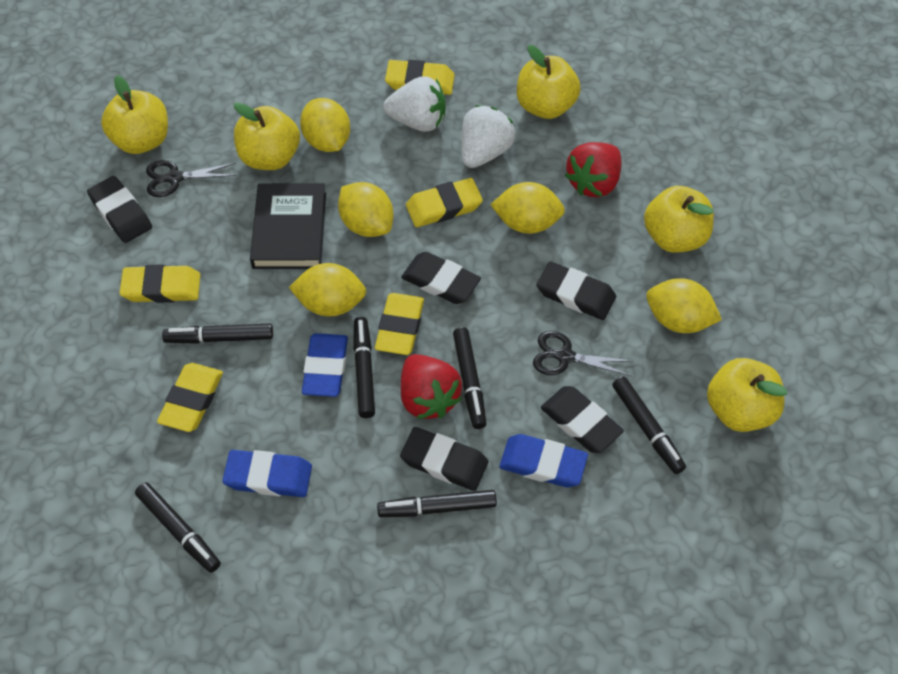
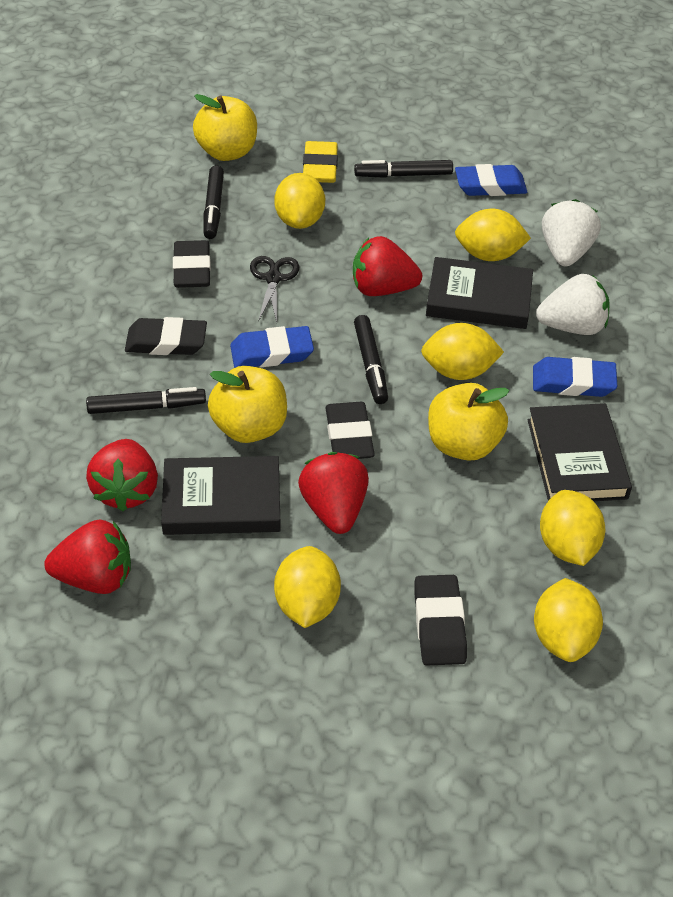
black book: 1 -> 3
black eraser: 5 -> 4
black marker: 6 -> 4
black scissors: 2 -> 1
red strawberry: 2 -> 4
yellow apple: 5 -> 3
yellow eraser: 5 -> 1
yellow lemon: 5 -> 6

